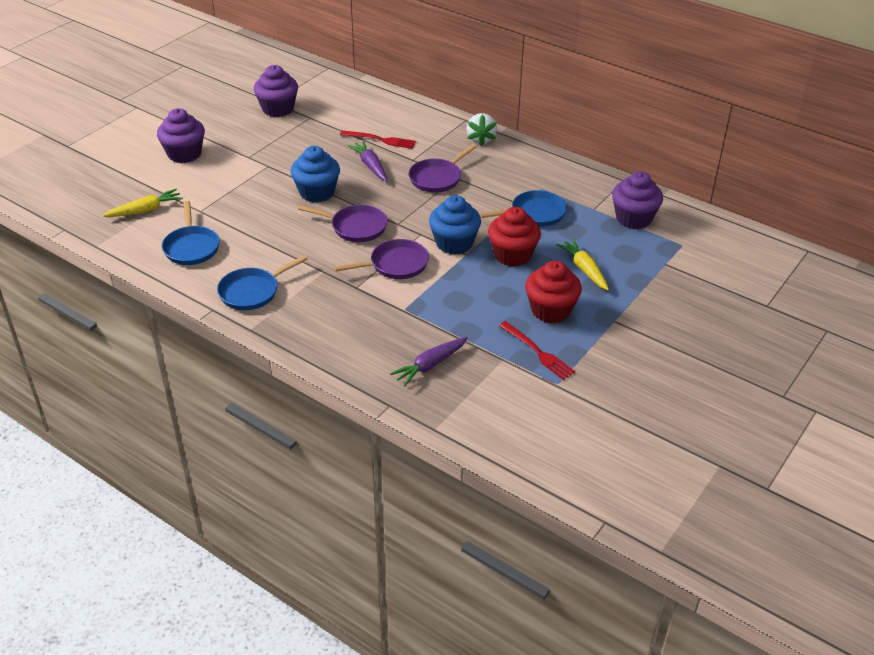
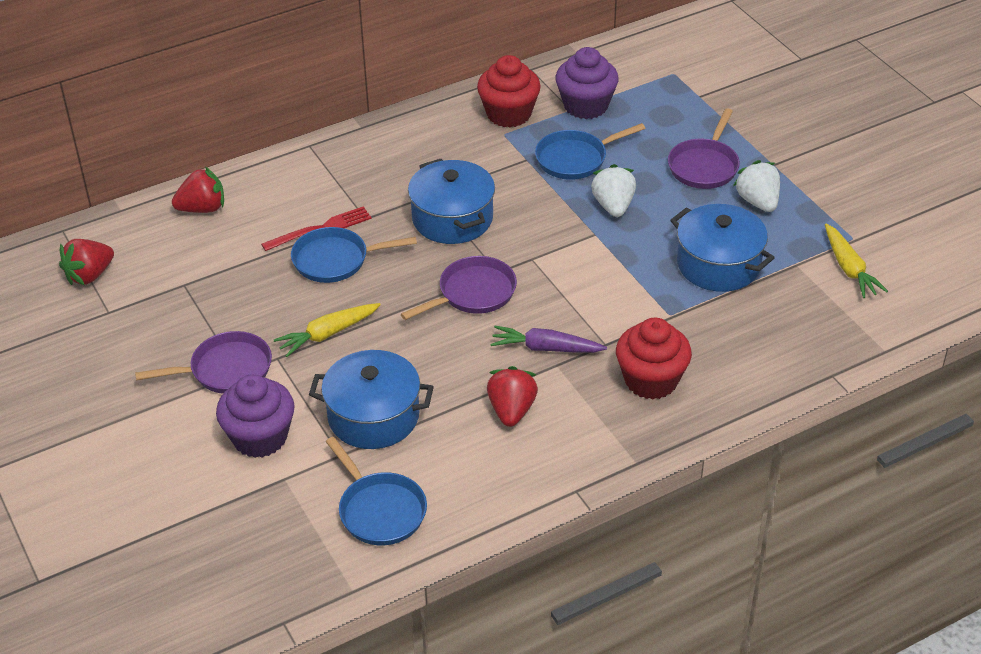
blue cupcake: 2 -> 0
blue pot: 0 -> 3
purple carrot: 2 -> 1
purple cupcake: 3 -> 2
red fork: 2 -> 1
red strawberry: 0 -> 3
white strawberry: 1 -> 2

